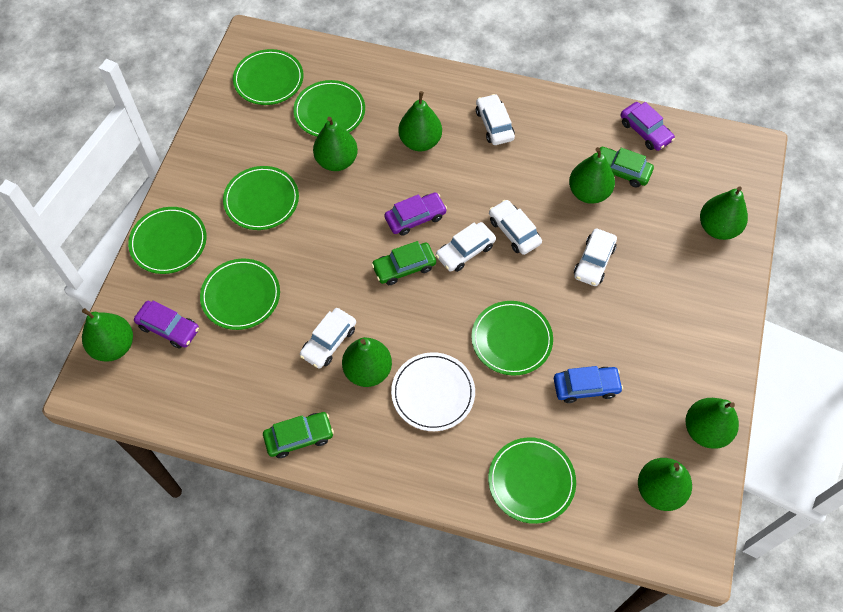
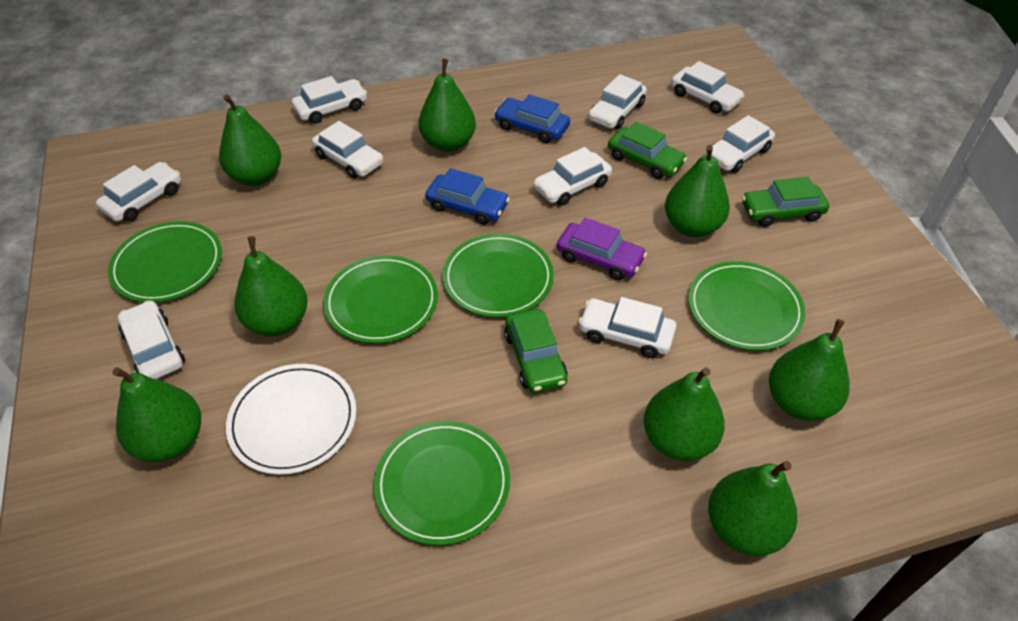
blue car: 1 -> 2
green plate: 7 -> 5
purple car: 3 -> 1
white car: 5 -> 9

